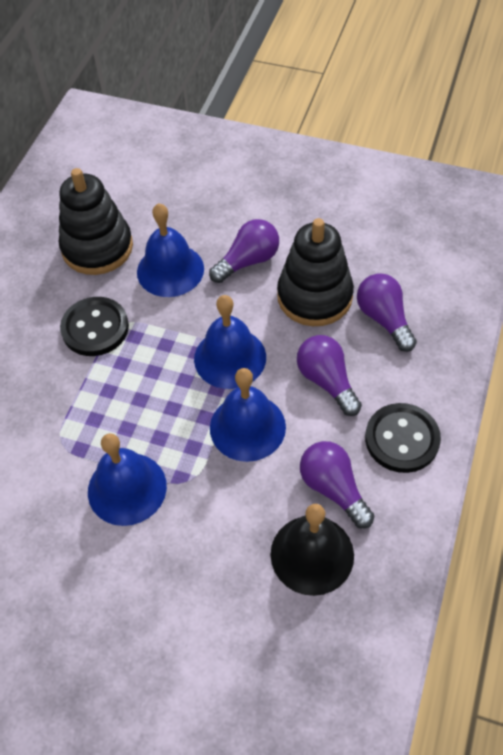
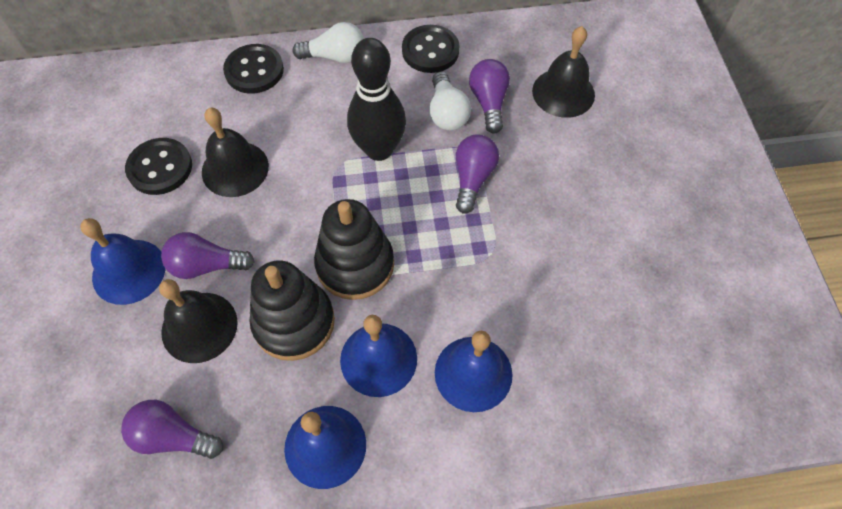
black bell: 1 -> 3
black bowling pin: 0 -> 1
black button: 2 -> 3
white light bulb: 0 -> 2

